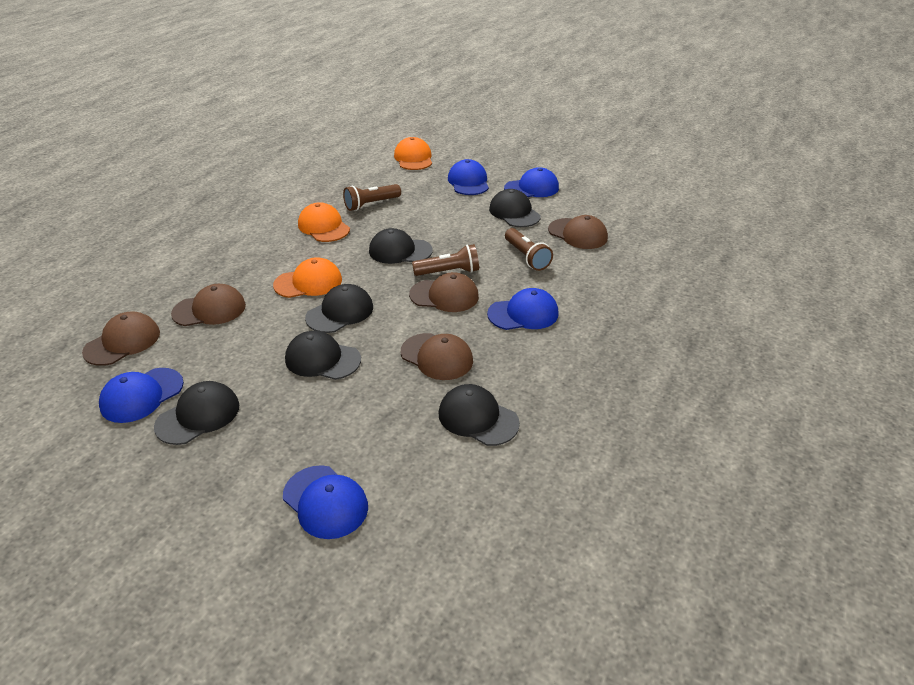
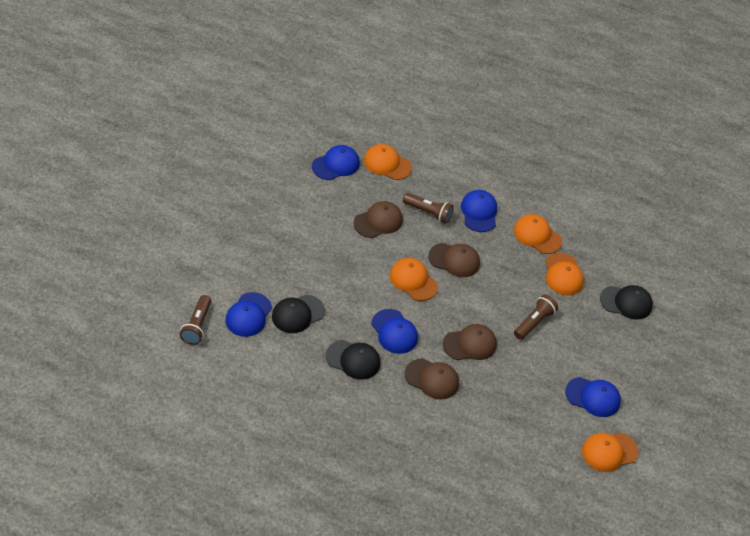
black cap: 6 -> 3
brown cap: 5 -> 4
orange cap: 3 -> 5

